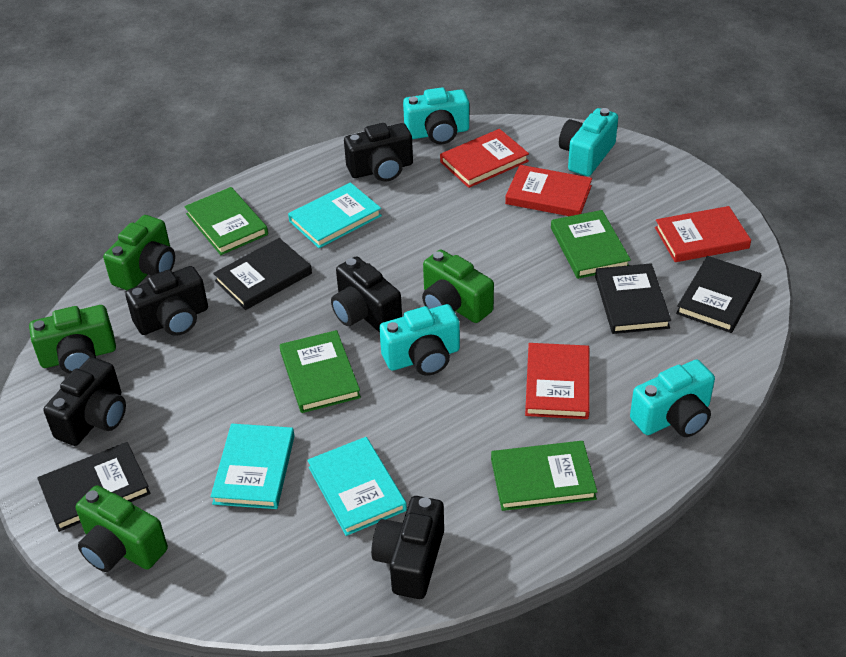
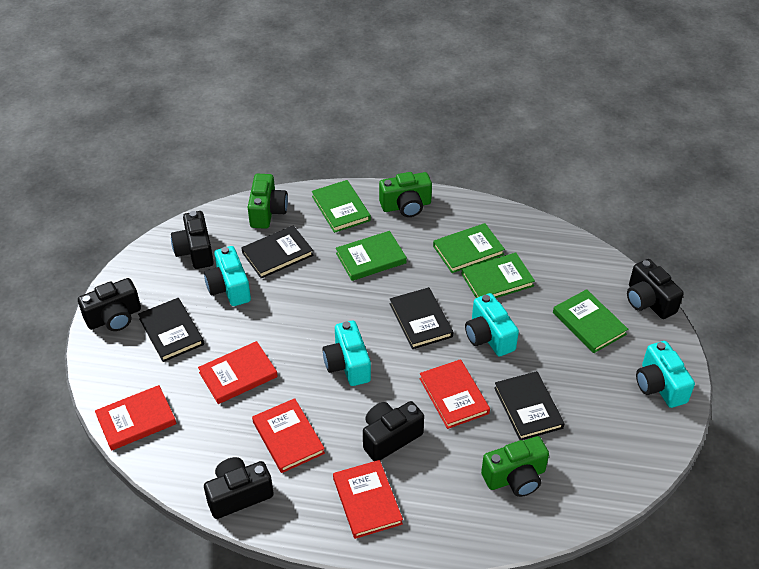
green book: 4 -> 5
green camera: 4 -> 3
red book: 4 -> 5
turquoise book: 3 -> 0

